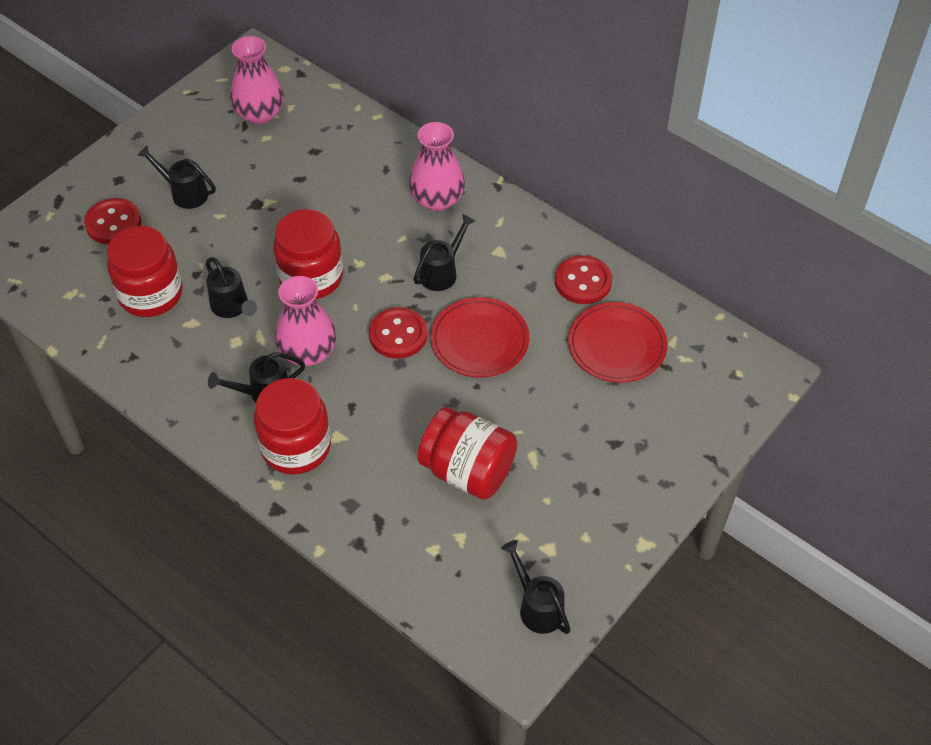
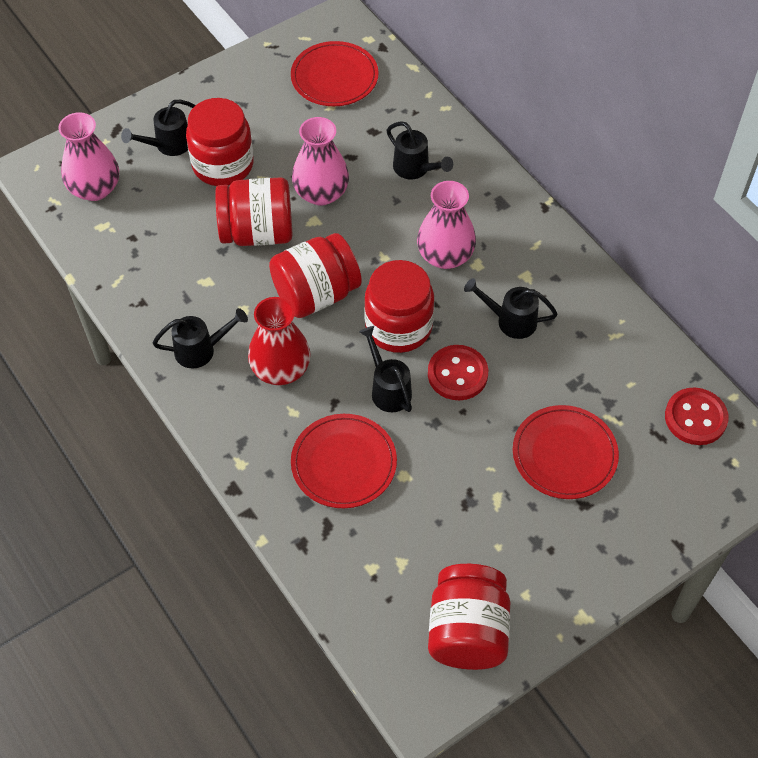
red button: 3 -> 2
red jar: 4 -> 5
red plate: 2 -> 3
red vase: 0 -> 1

